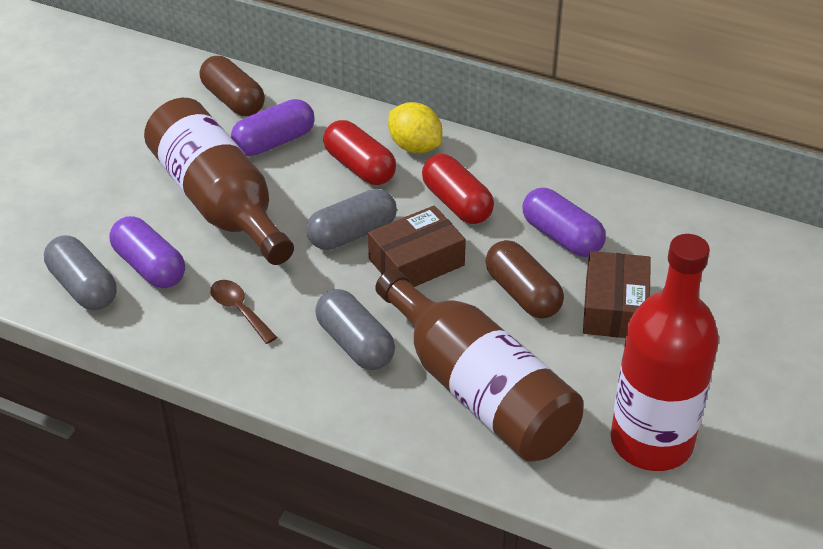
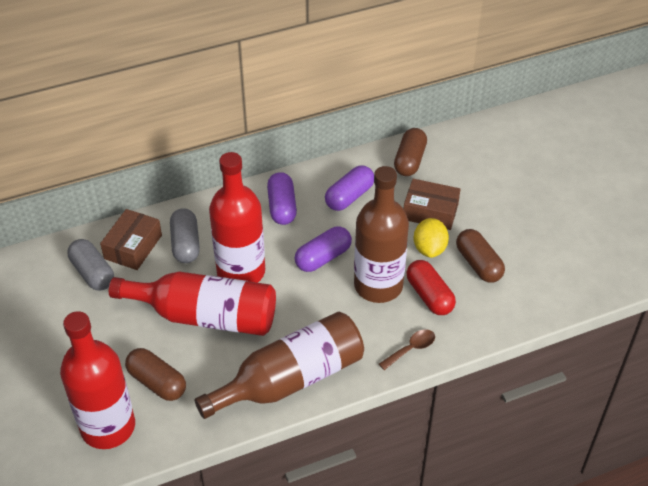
brown capsule: 2 -> 3
grey capsule: 3 -> 2
red bottle: 1 -> 3
red capsule: 2 -> 1

